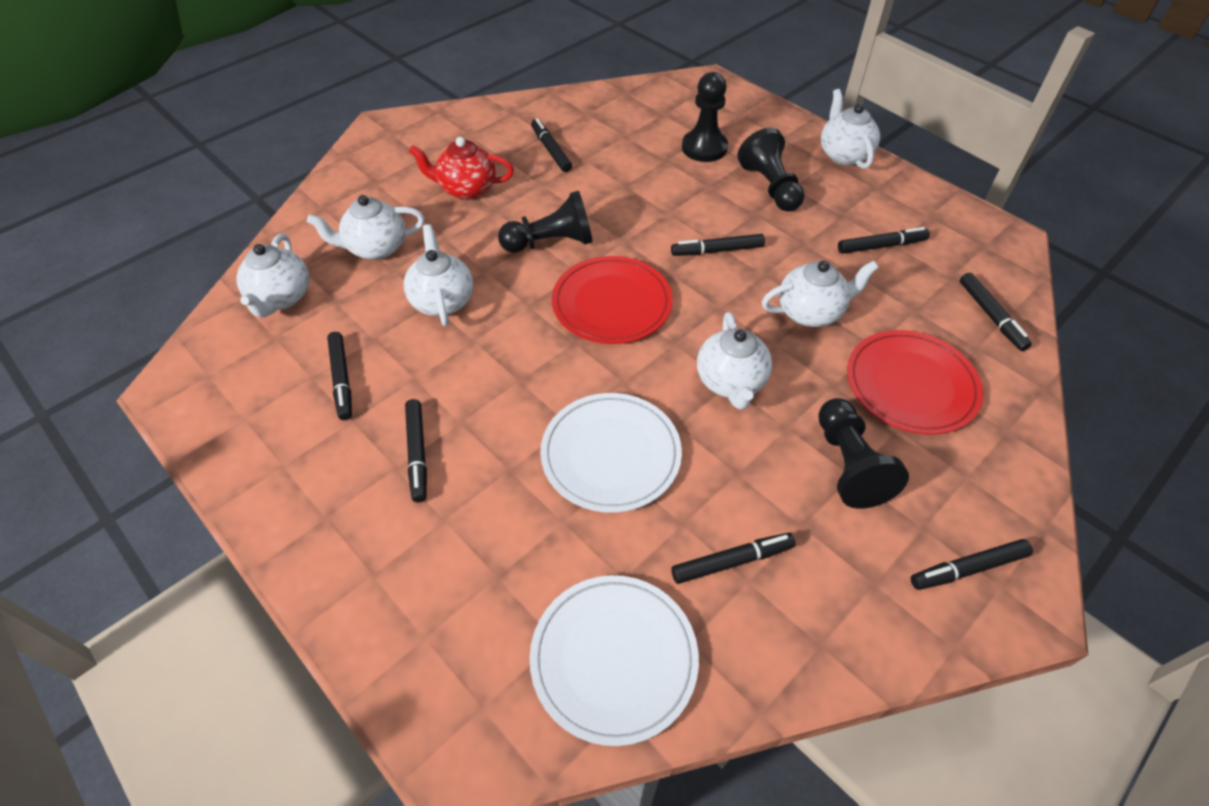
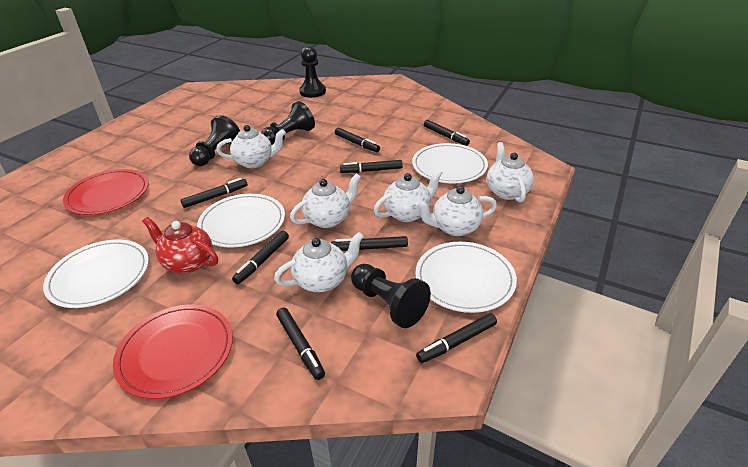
white plate: 2 -> 4

